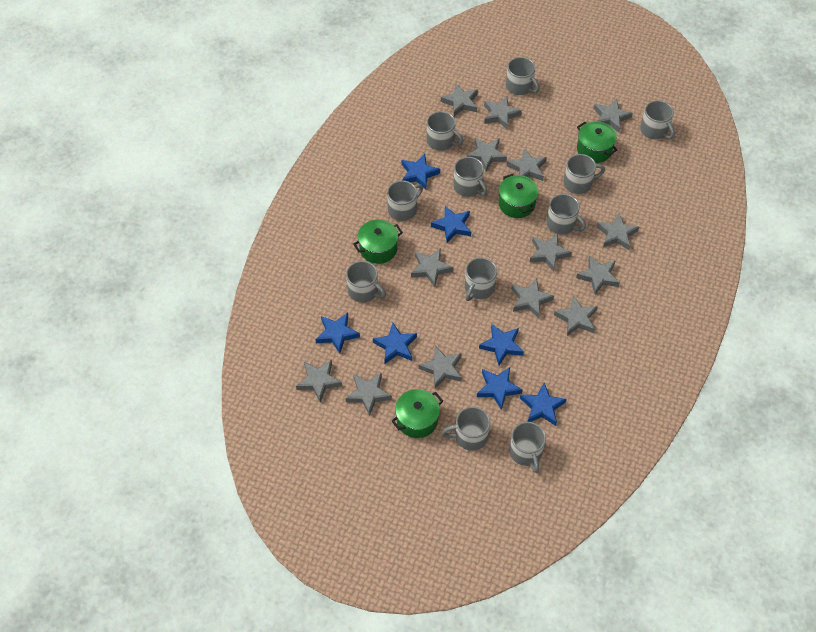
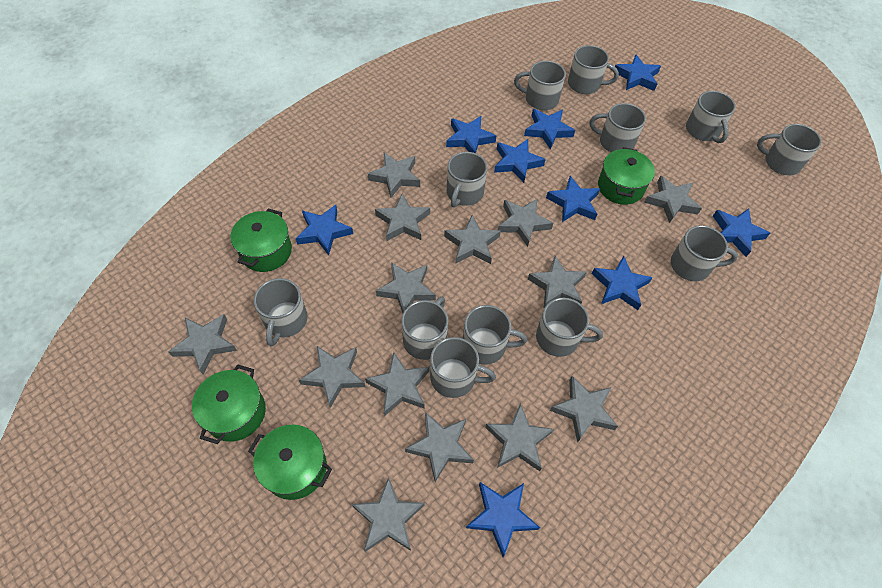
blue star: 7 -> 9
grey mug: 11 -> 12

